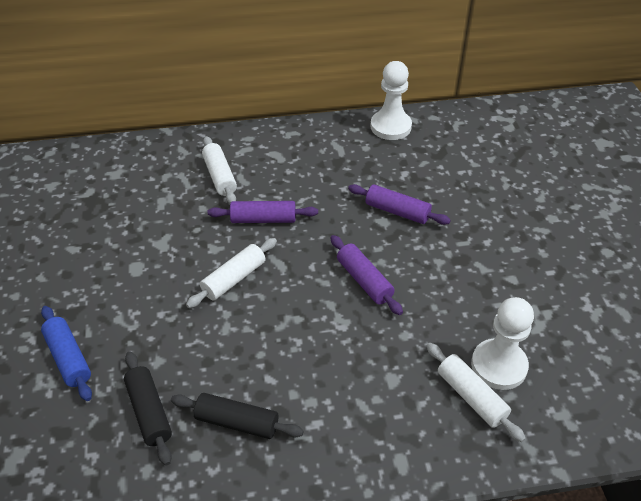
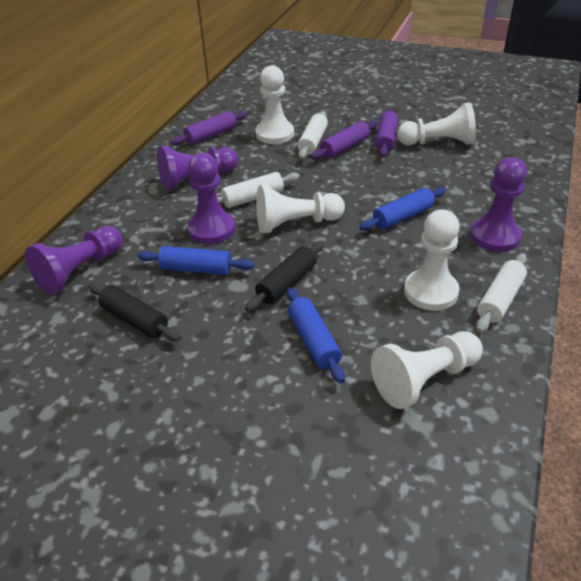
blue rolling pin: 1 -> 3
purple pawn: 0 -> 4
white pawn: 2 -> 5

